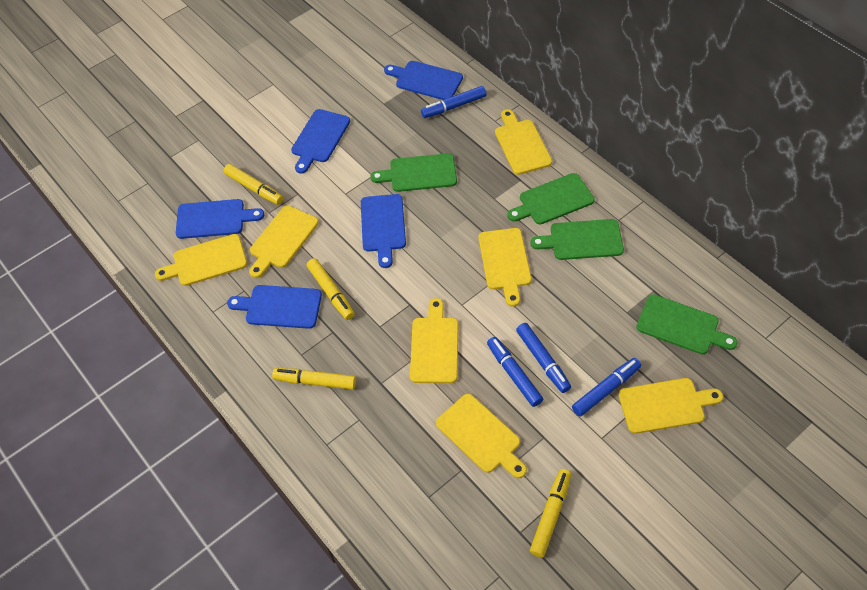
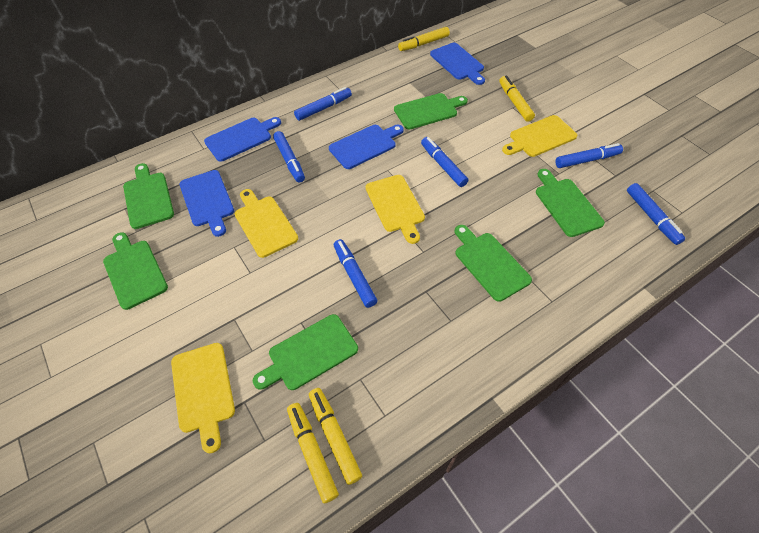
blue cutting board: 5 -> 4
blue marker: 4 -> 6
green cutting board: 4 -> 6
yellow cutting board: 7 -> 4

